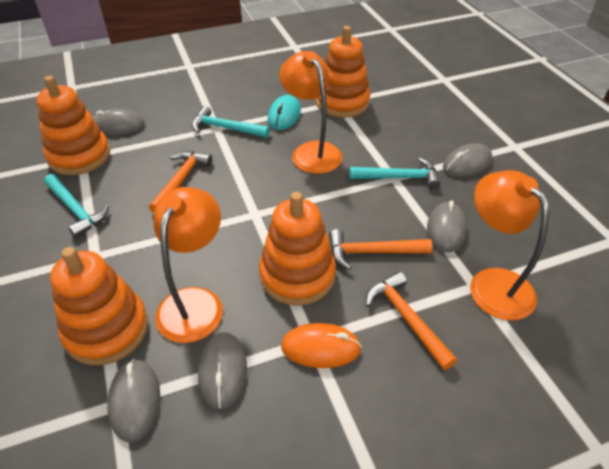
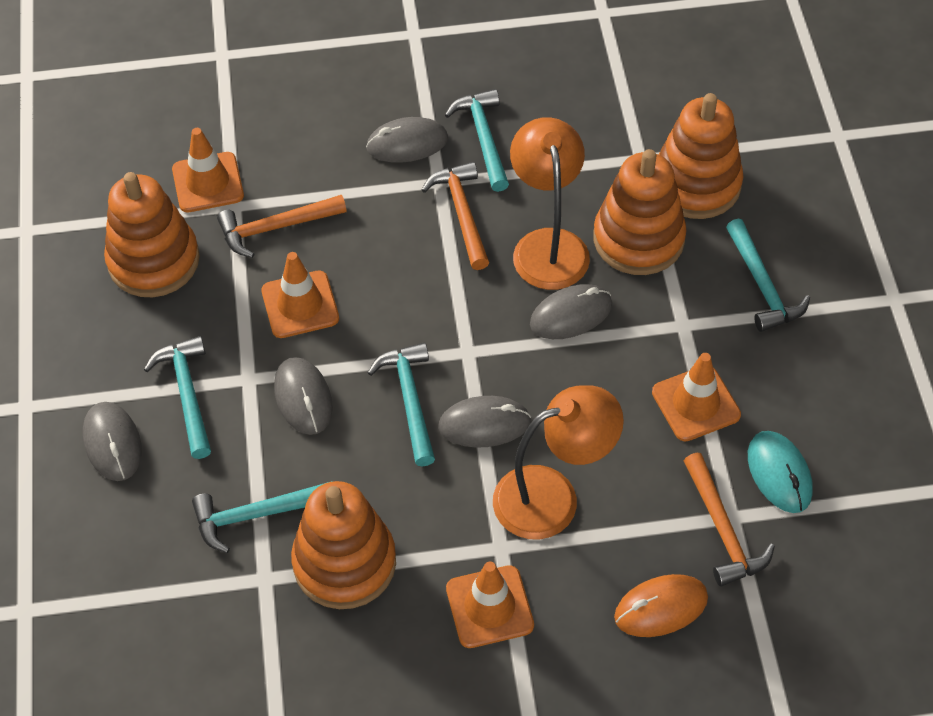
orange lamp: 3 -> 2
orange traffic cone: 0 -> 4
turquoise hammer: 3 -> 5

